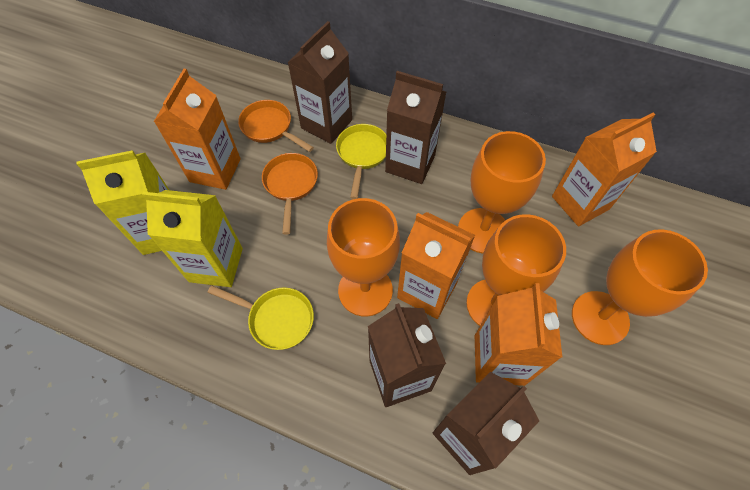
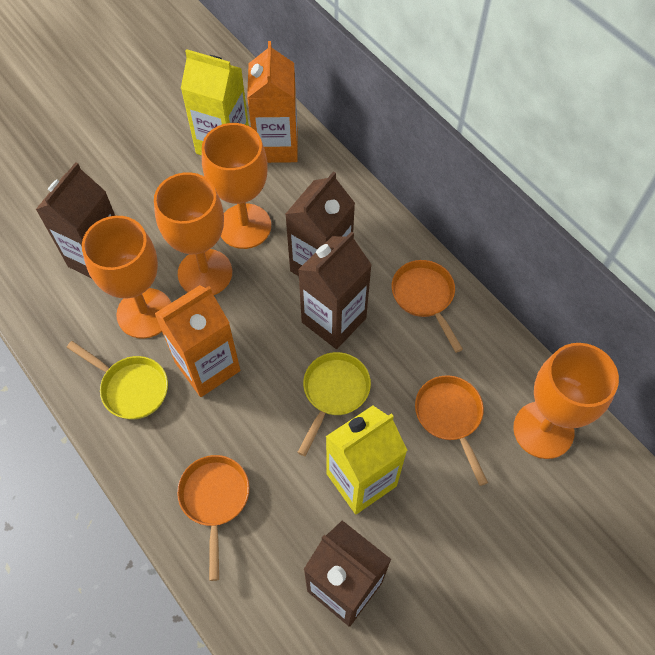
orange carton: 4 -> 2
orange pan: 2 -> 3

